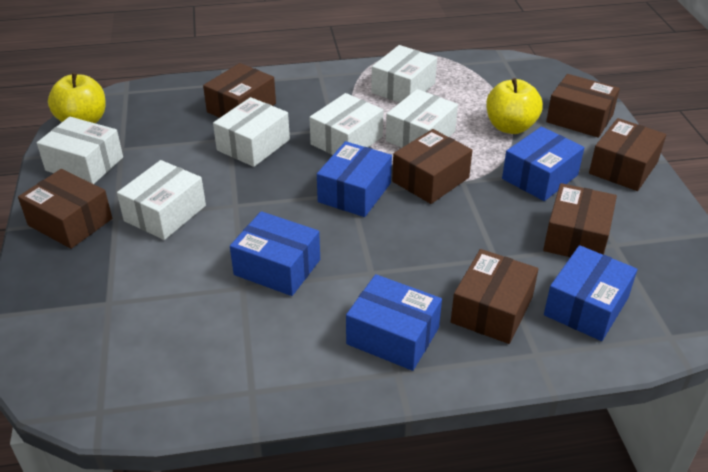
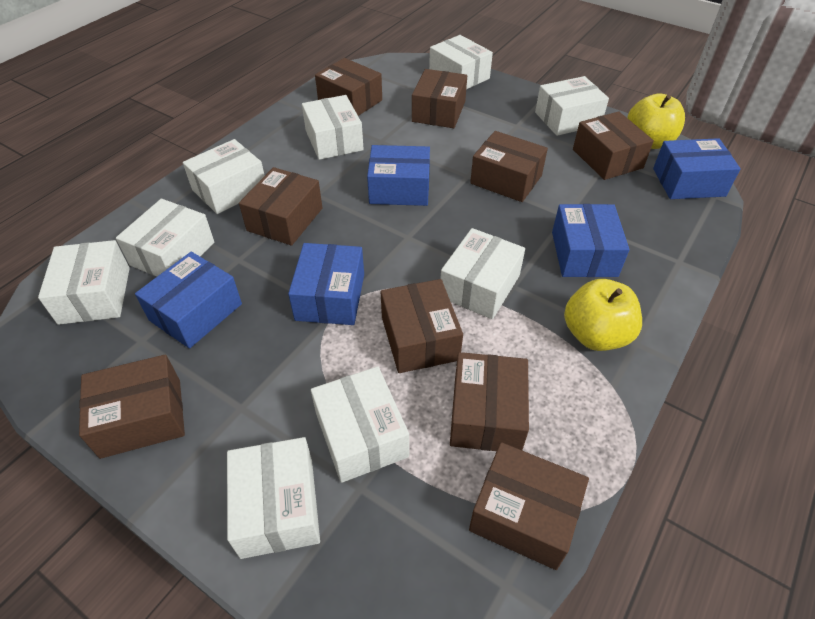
brown box: 7 -> 9
white box: 6 -> 9

